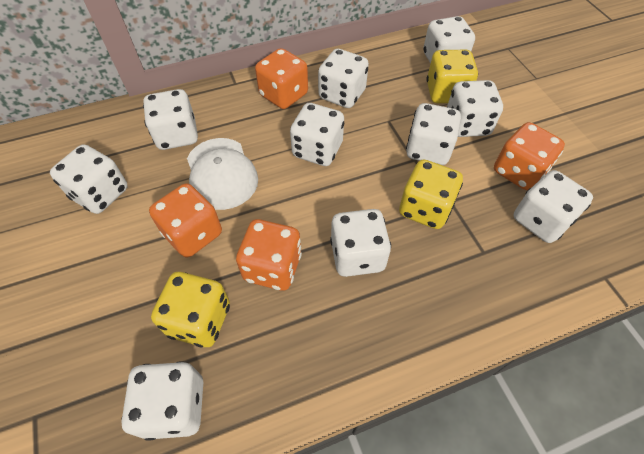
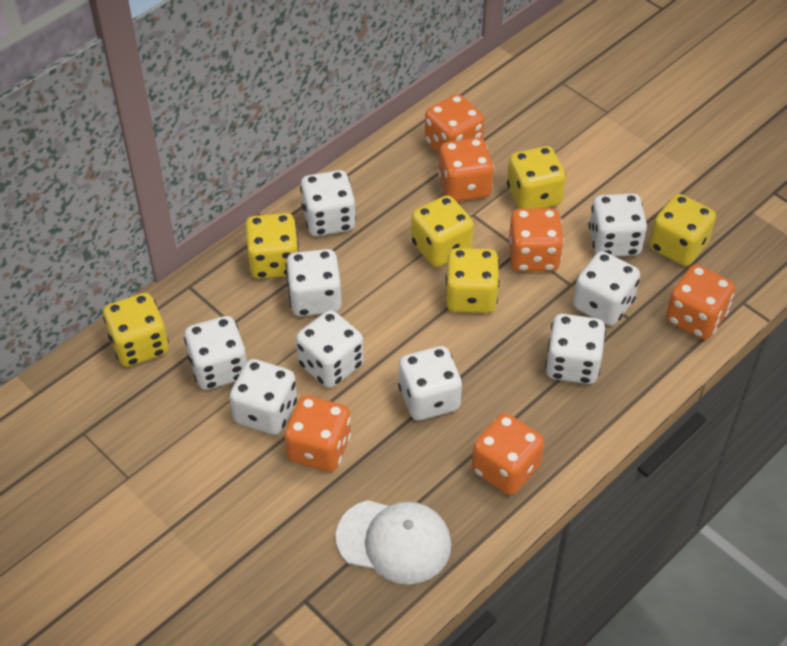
orange dice: 4 -> 6
white dice: 10 -> 9
yellow dice: 3 -> 6

